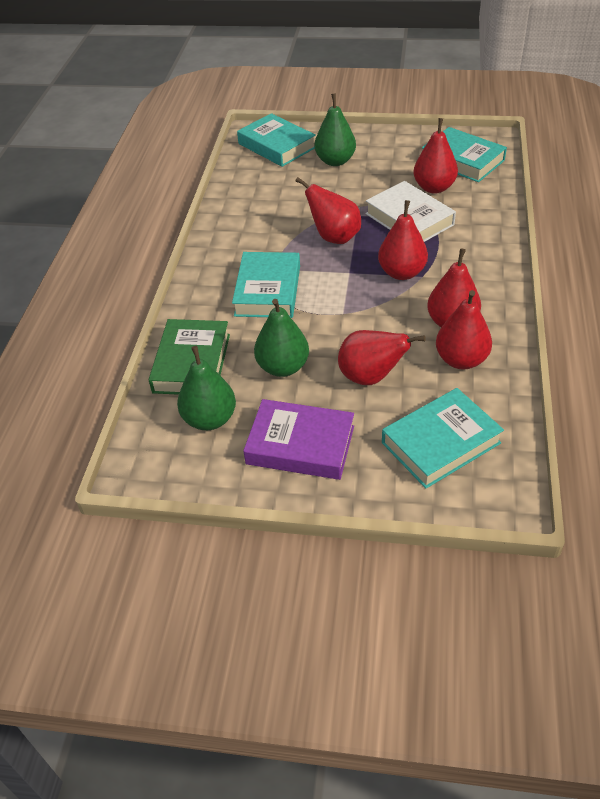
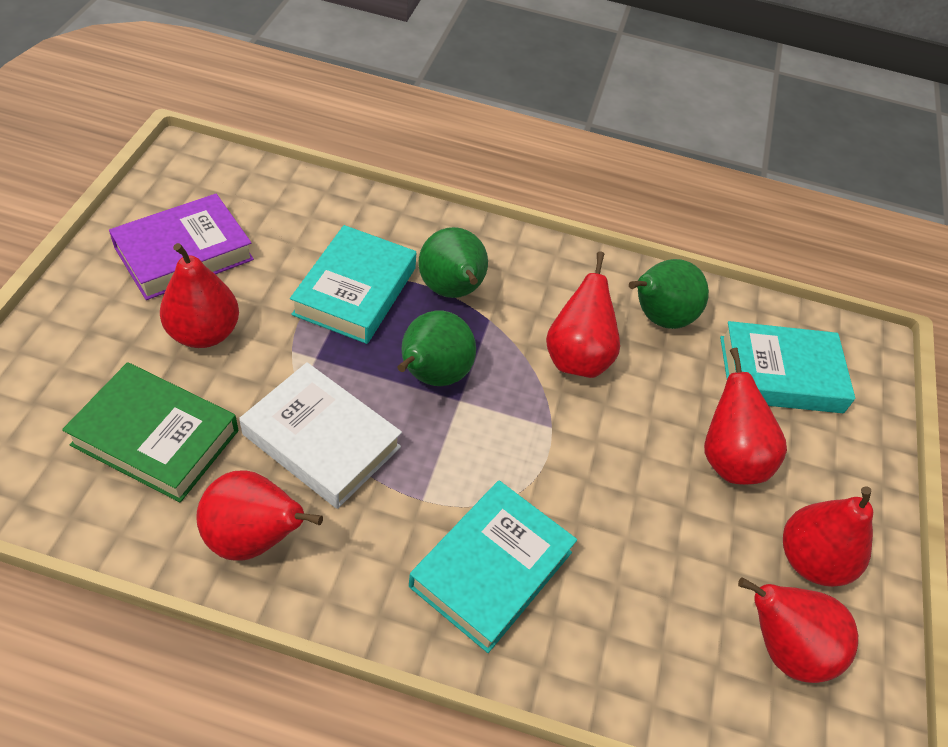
turquoise book: 4 -> 3

